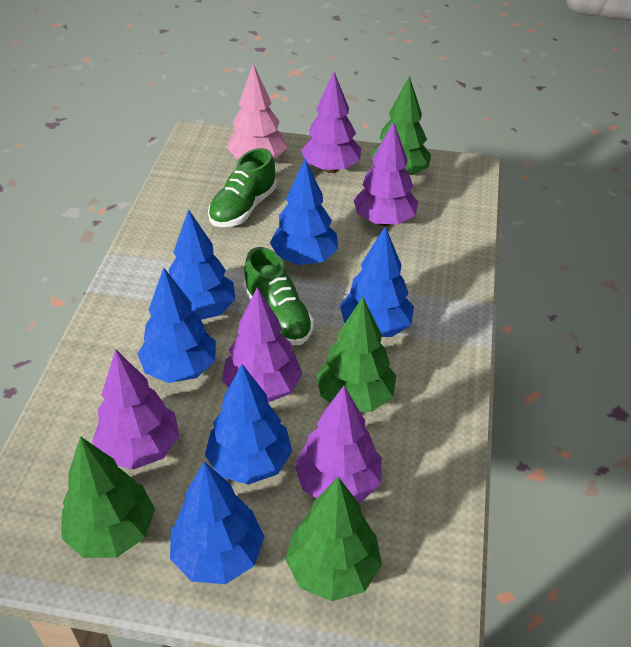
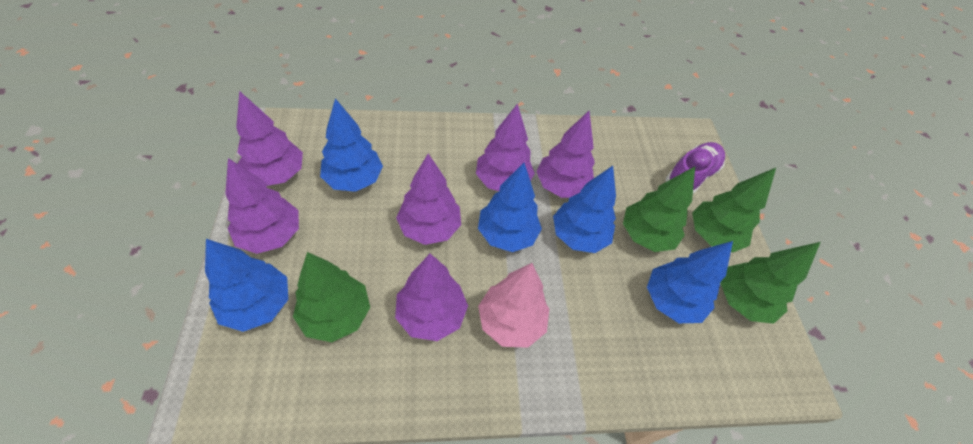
blue tree: 6 -> 5
green shoe: 2 -> 0
purple shoe: 0 -> 1
purple tree: 5 -> 6

